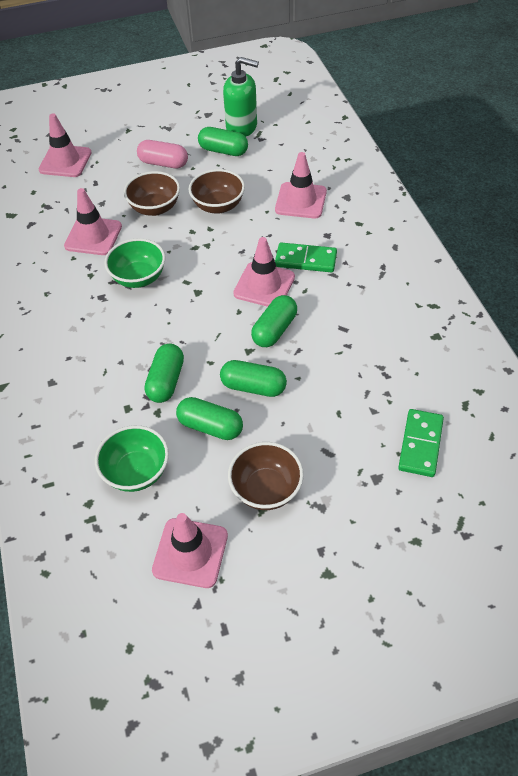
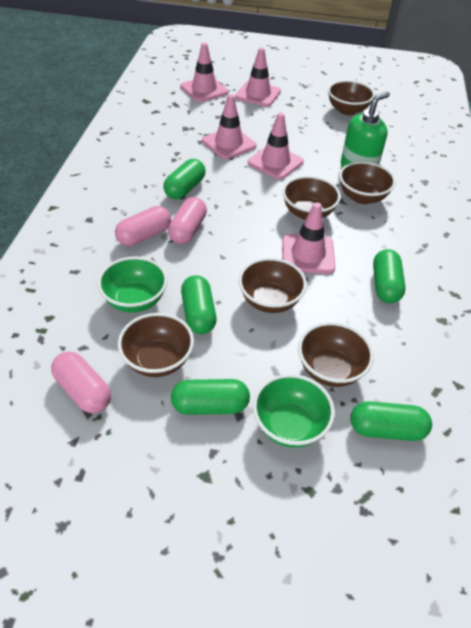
brown bowl: 3 -> 6
green domino: 2 -> 0
pink capsule: 1 -> 3

